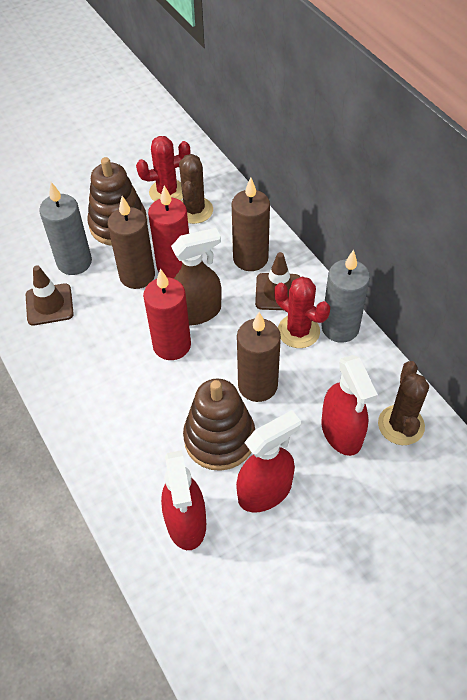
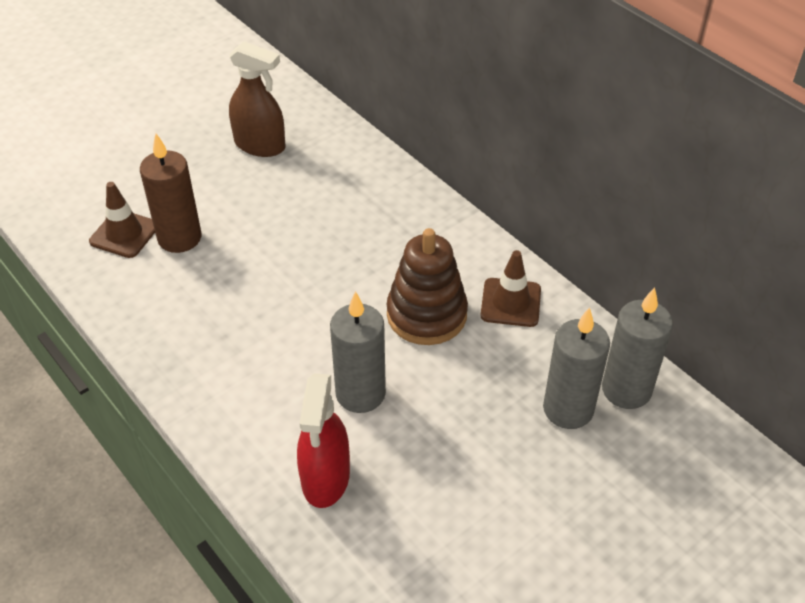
brown cactus: 2 -> 0
brown candle: 3 -> 1
brown stacking toy: 2 -> 1
grey candle: 2 -> 3
red cactus: 2 -> 0
red candle: 2 -> 0
red spray bottle: 3 -> 1

